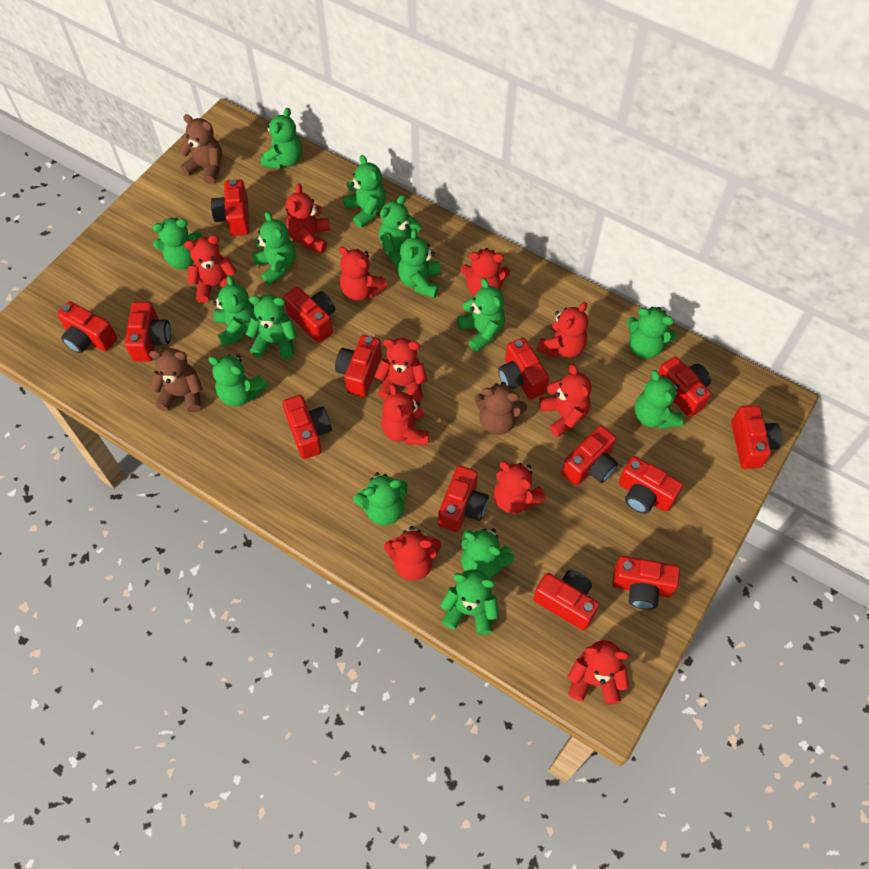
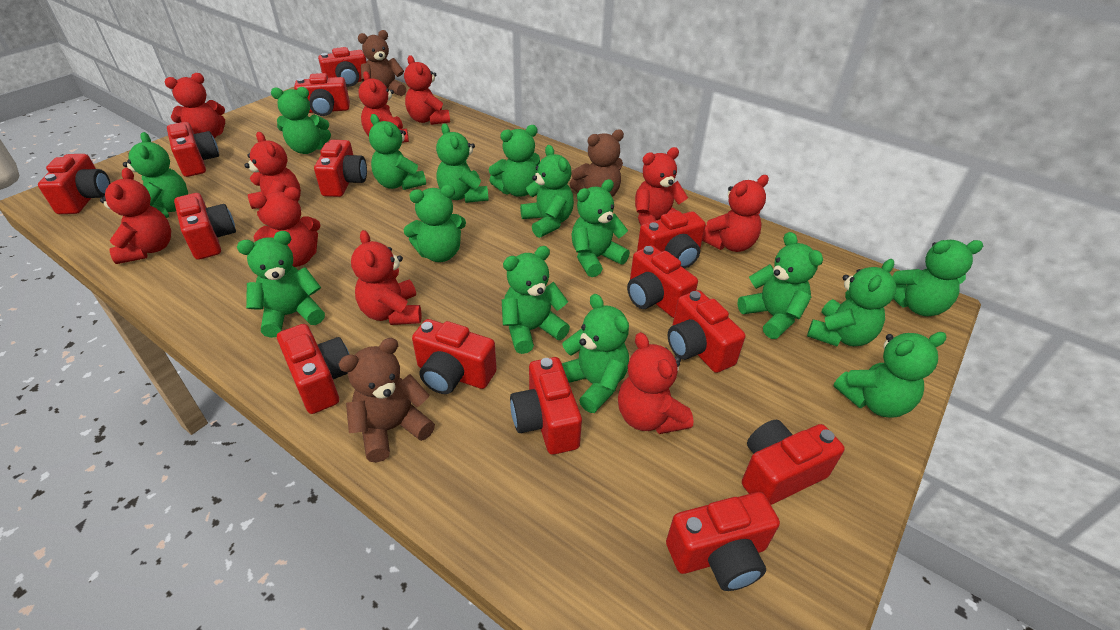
red teddy bear: 11 -> 10

